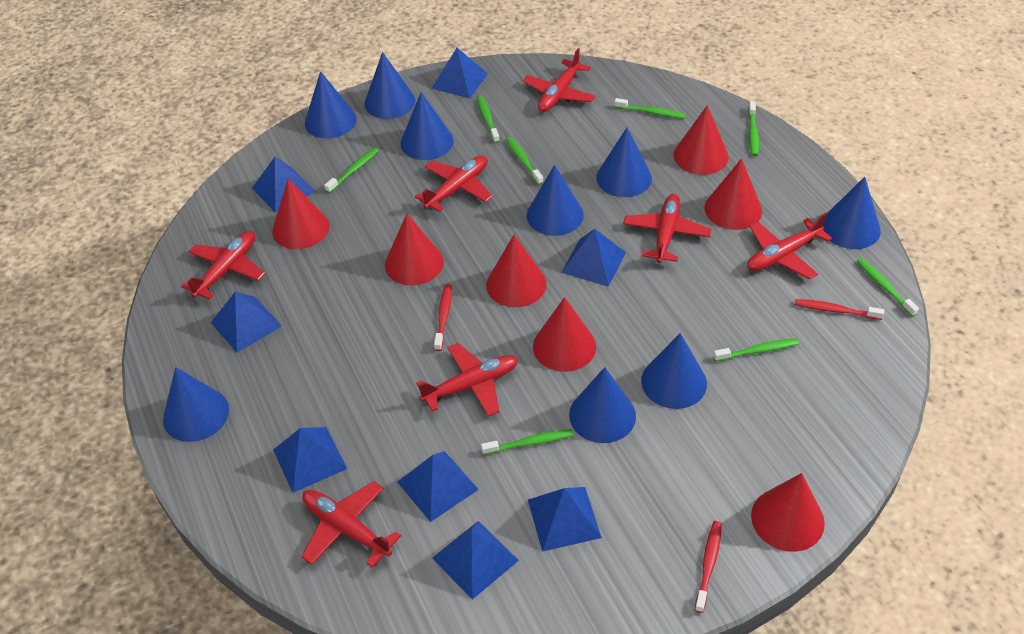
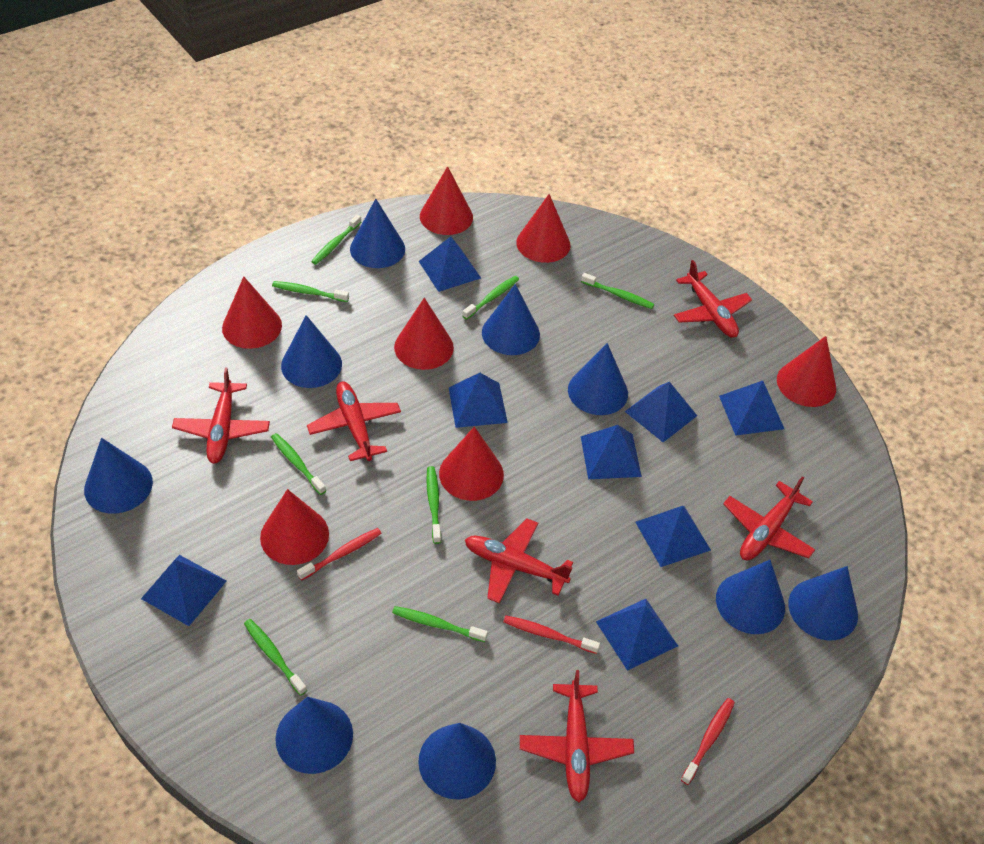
red plane: 7 -> 6

